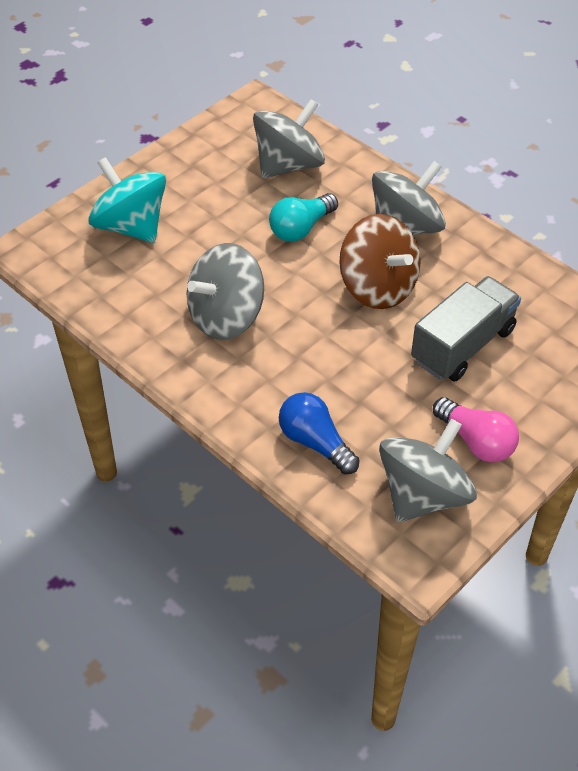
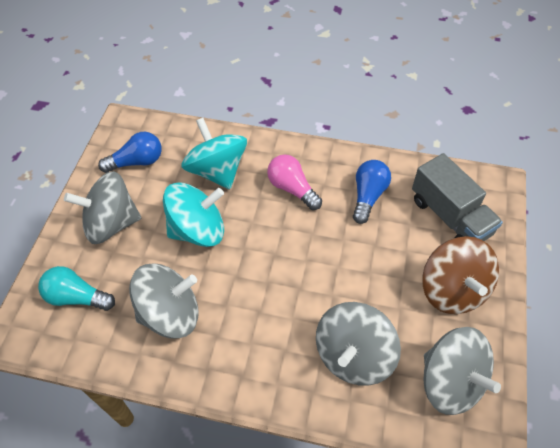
blue light bulb: 1 -> 2
turquoise spinning top: 1 -> 2

